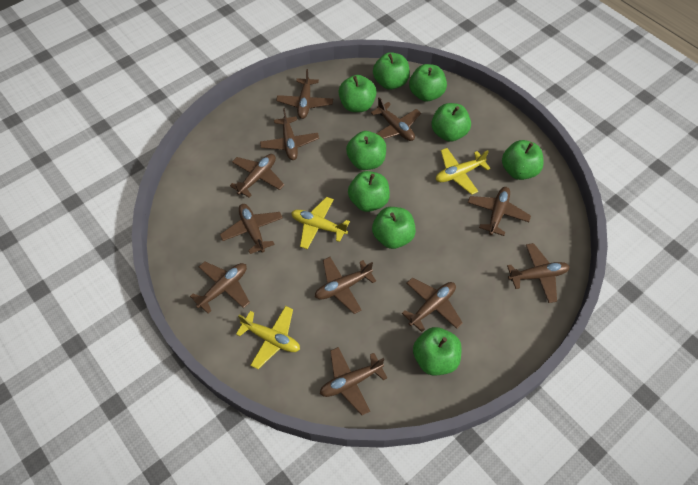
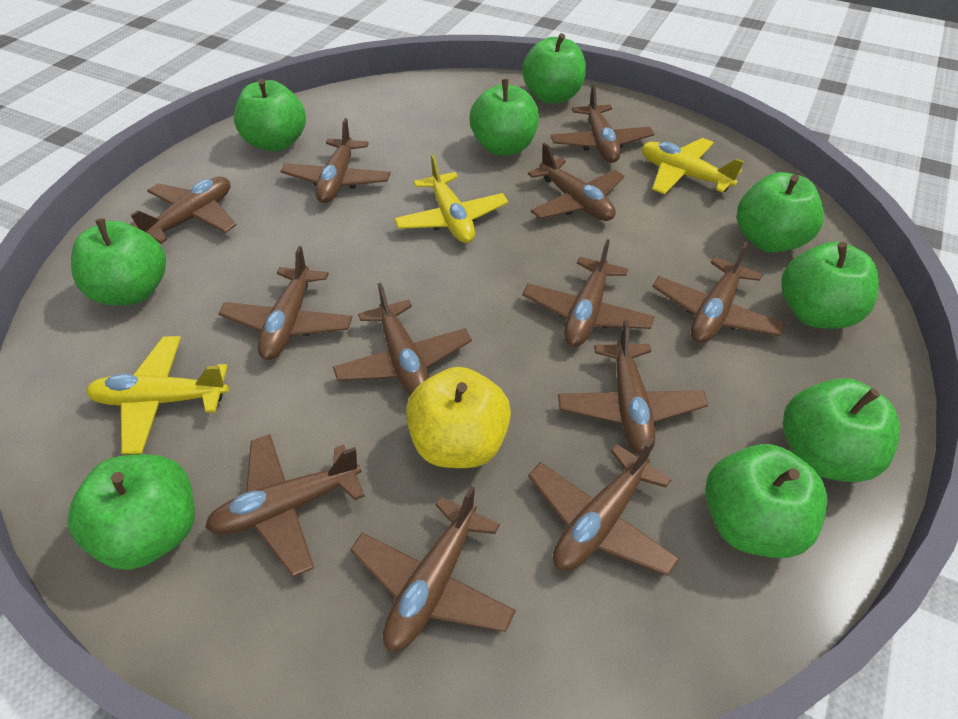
brown plane: 11 -> 12
yellow apple: 0 -> 1

